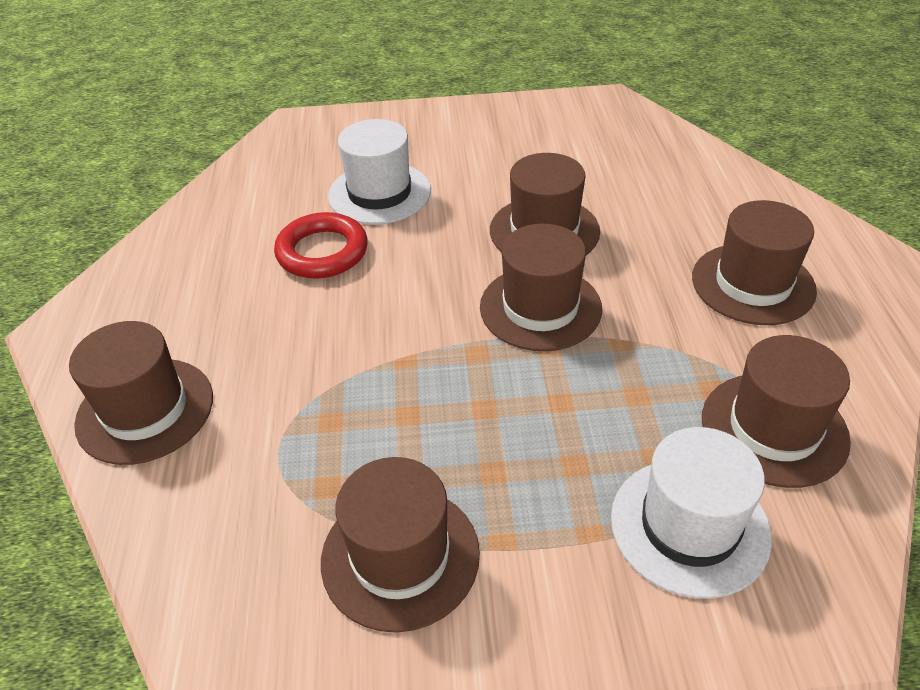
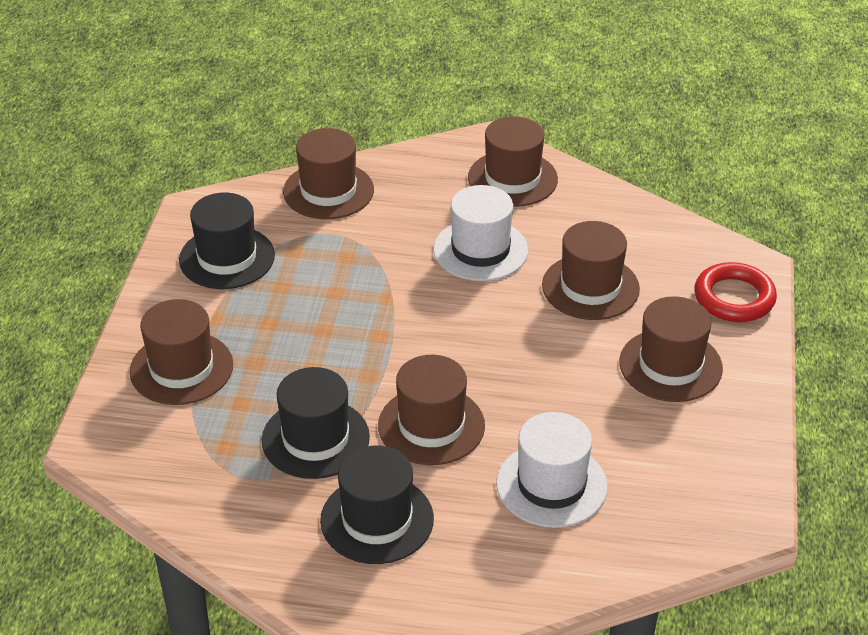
black hat: 0 -> 3

